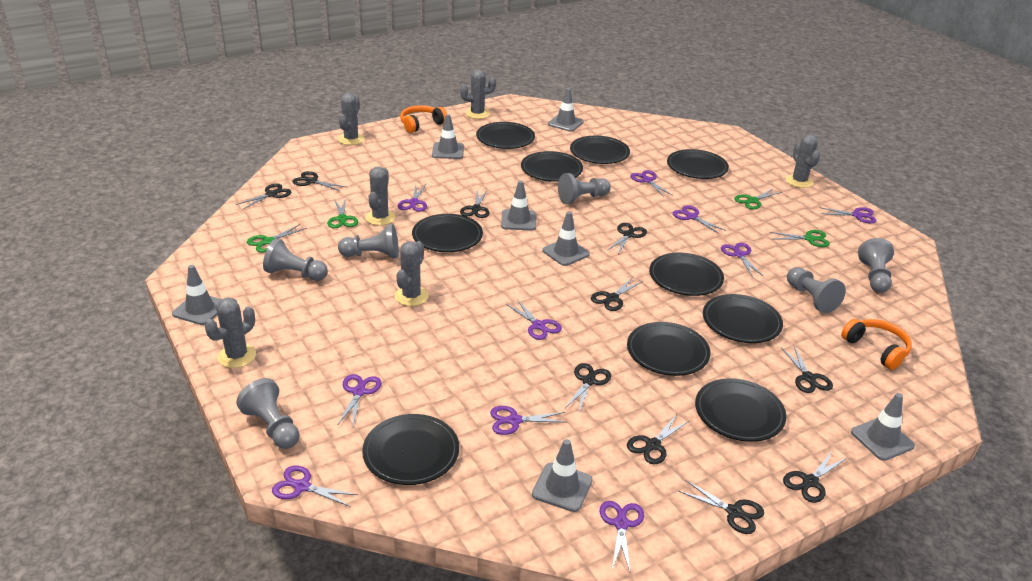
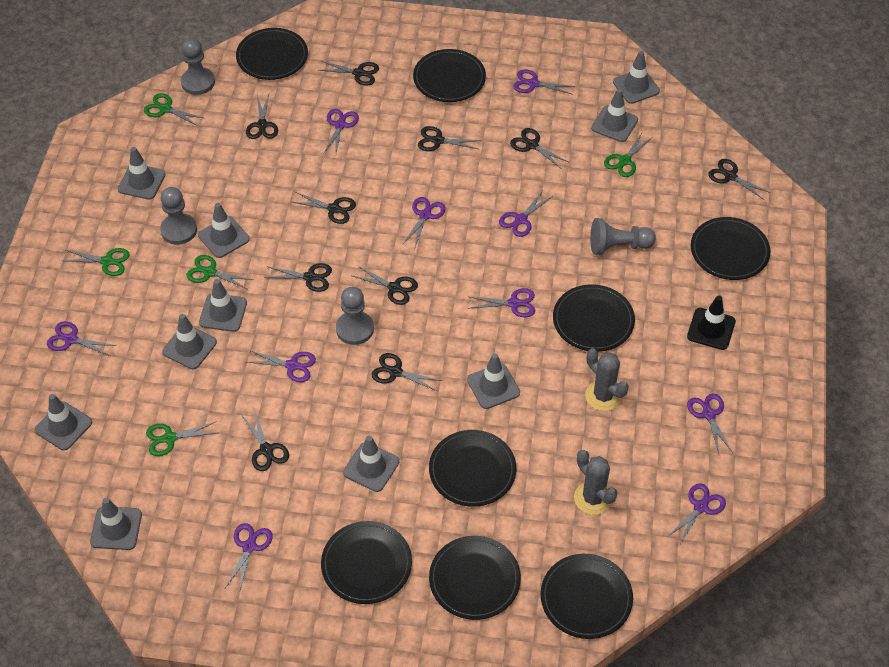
black plate: 10 -> 8
black traffic cone: 0 -> 1
green scissors: 4 -> 5
grey cactus: 6 -> 2
grey pawn: 6 -> 4
grey traffic cone: 7 -> 10
orange headphones: 2 -> 0

